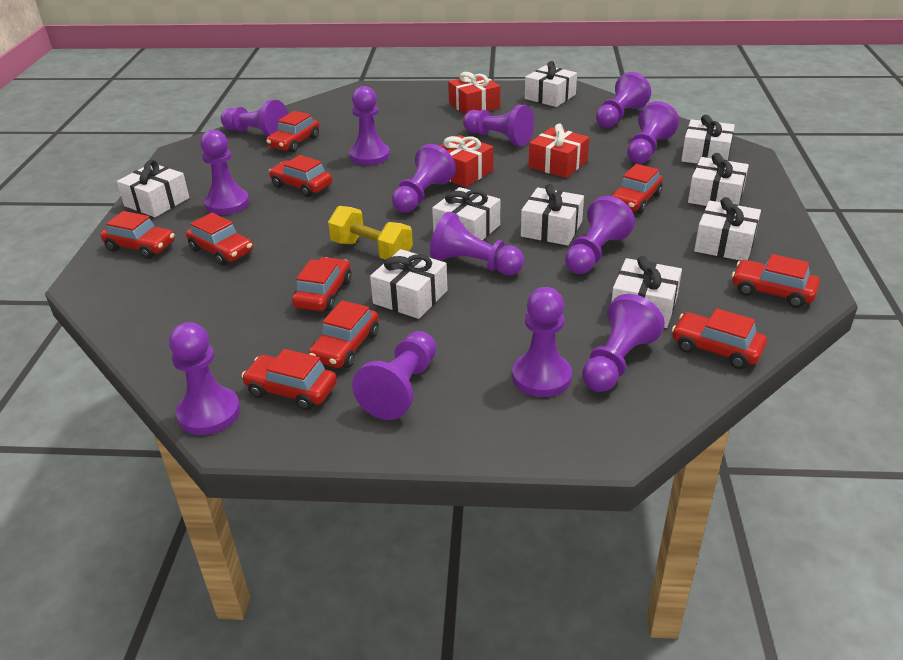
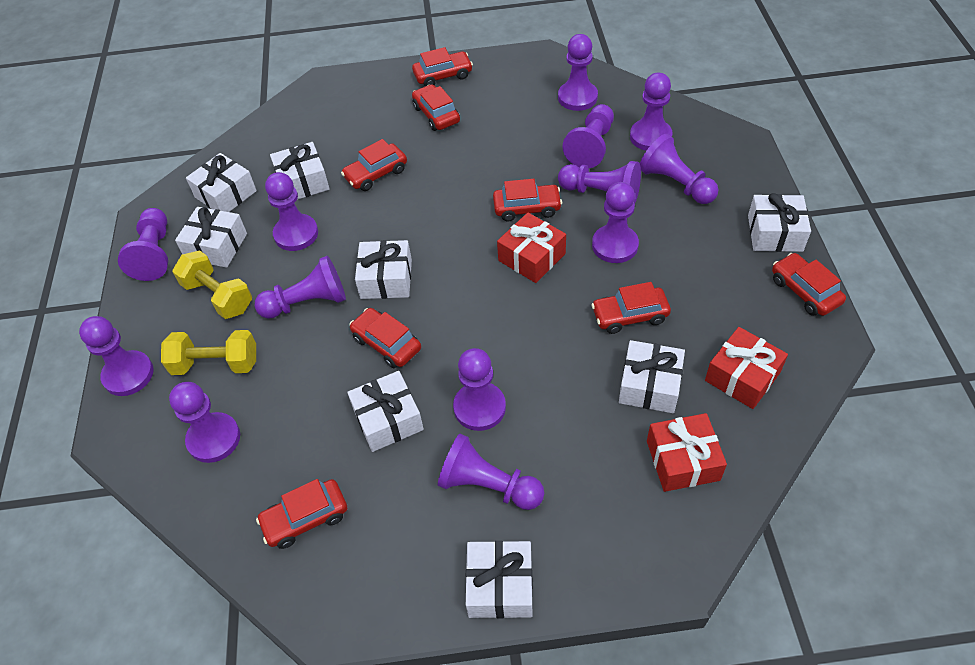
red car: 10 -> 8
white gift: 9 -> 8
yellow dumbbell: 1 -> 2

